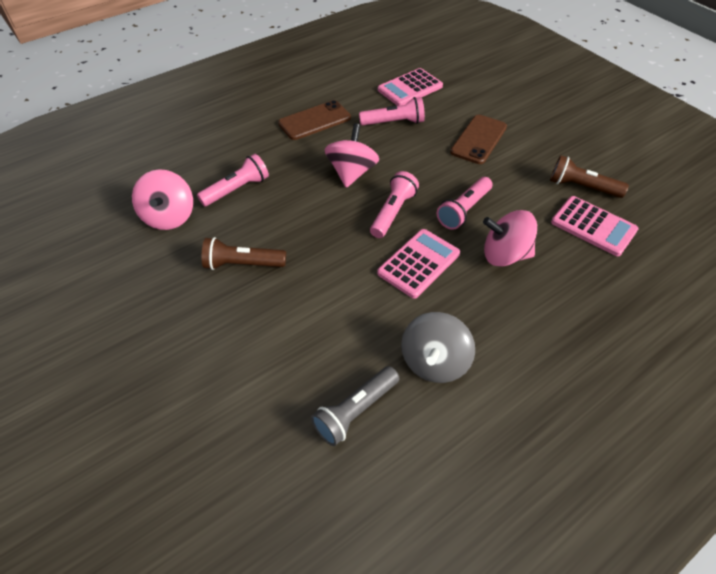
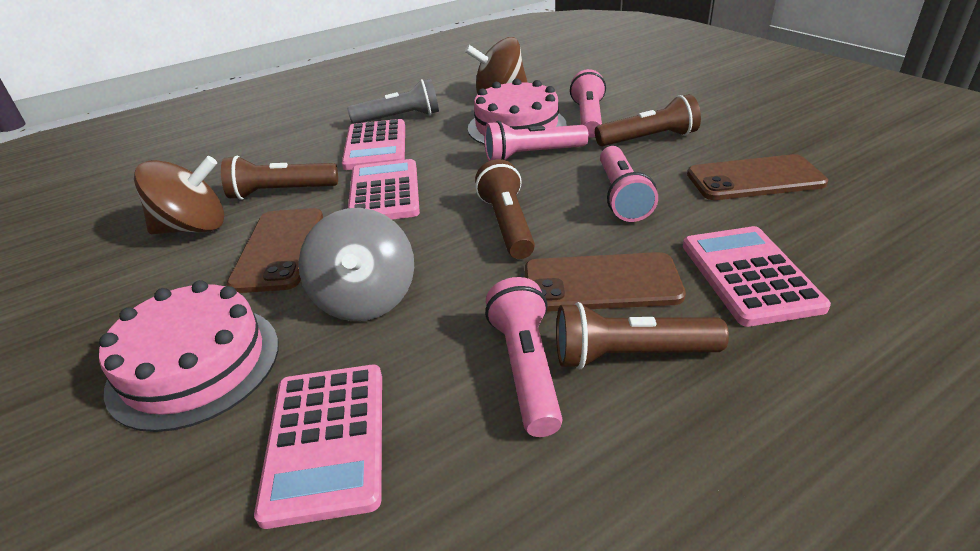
brown flashlight: 2 -> 4
brown phone: 2 -> 3
brown spinning top: 0 -> 2
pink cake: 0 -> 2
pink calculator: 3 -> 4
pink spinning top: 3 -> 0

